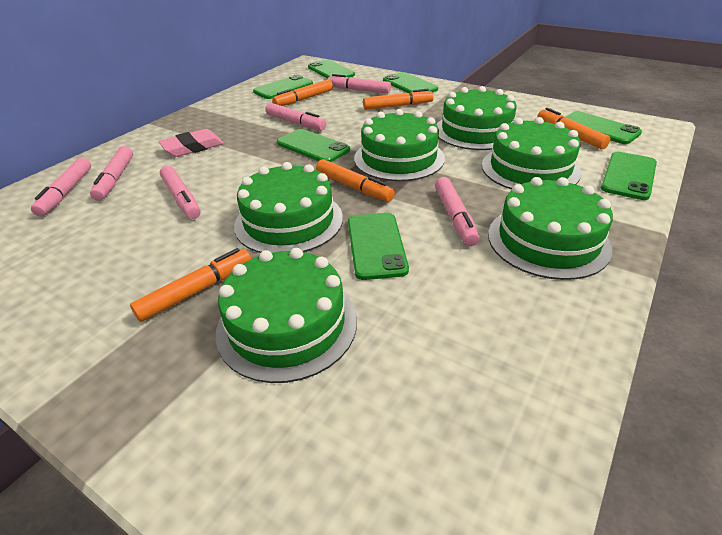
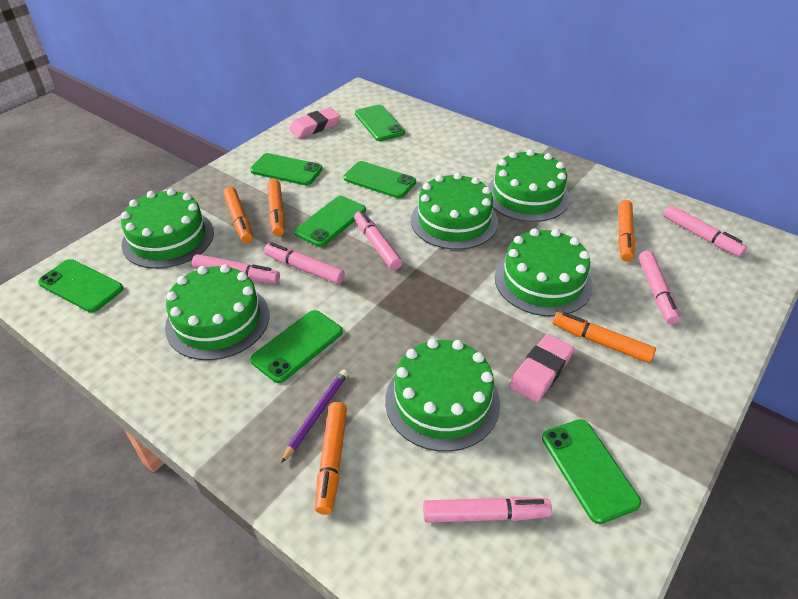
pink eraser: 1 -> 2
purple pencil: 0 -> 1

